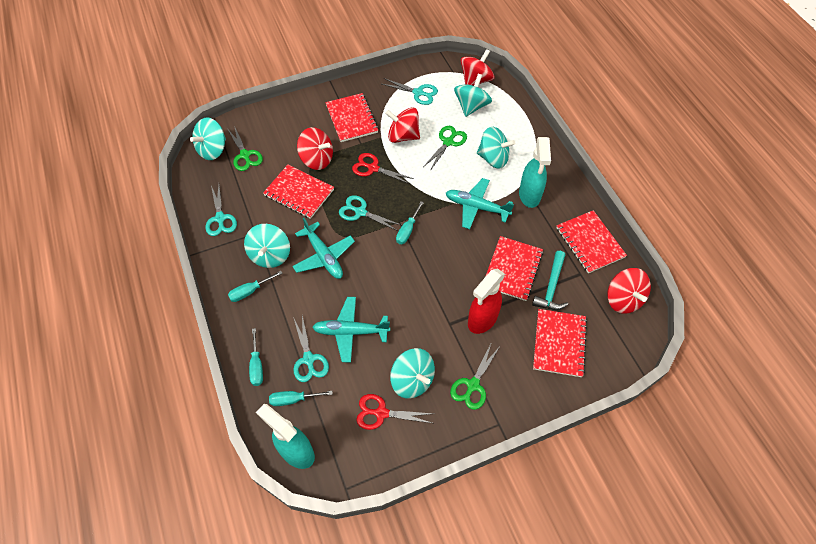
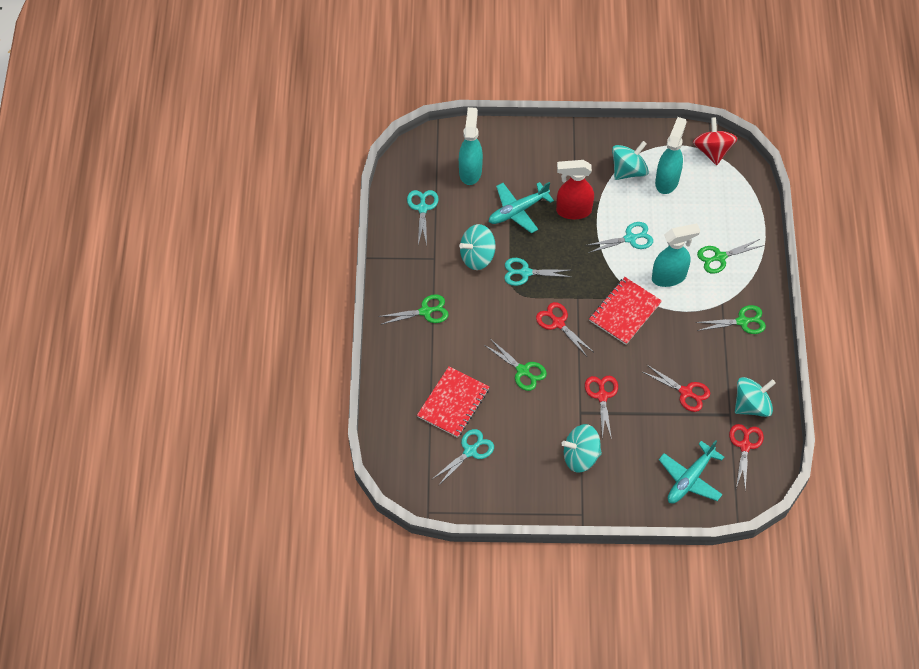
green scissors: 3 -> 4
red notebook: 5 -> 2
red scissors: 2 -> 4
red spinning top: 4 -> 1
turquoise hammer: 1 -> 0
turquoise plane: 3 -> 2
turquoise screwdriver: 4 -> 0
turquoise spinning top: 5 -> 4
turquoise spray bottle: 2 -> 3

